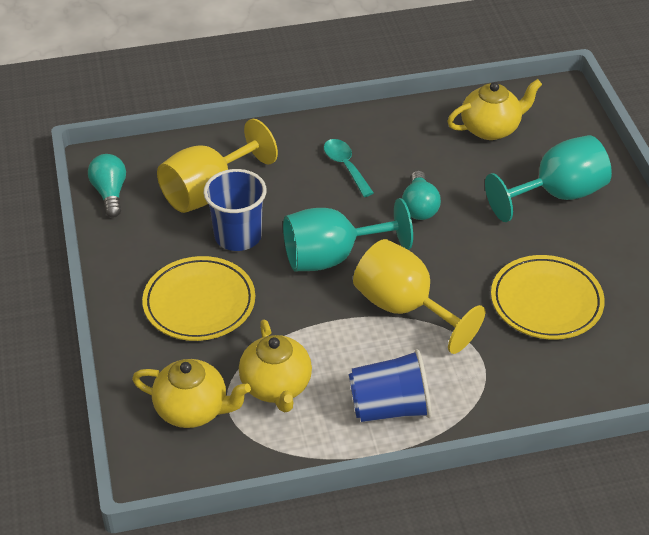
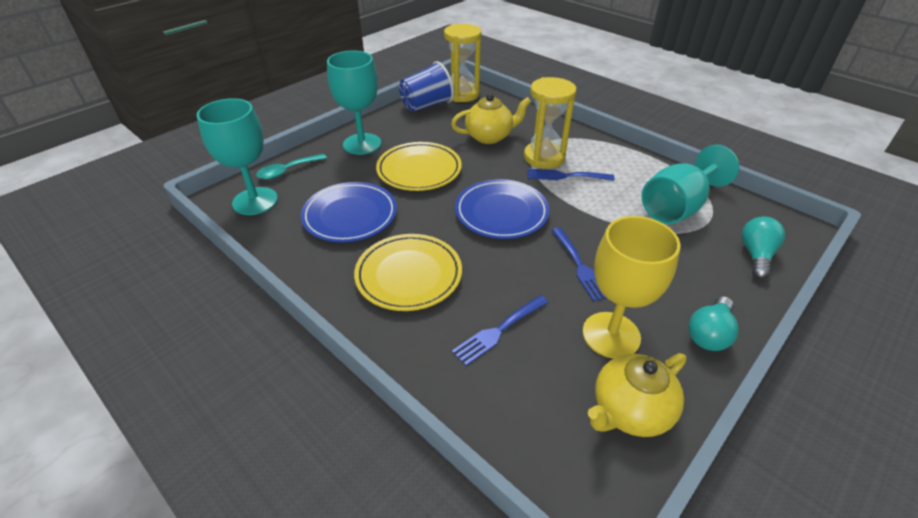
blue cup: 2 -> 1
blue fork: 0 -> 3
blue plate: 0 -> 2
turquoise goblet: 2 -> 3
yellow goblet: 2 -> 1
yellow hourglass: 0 -> 2
yellow teapot: 3 -> 2

